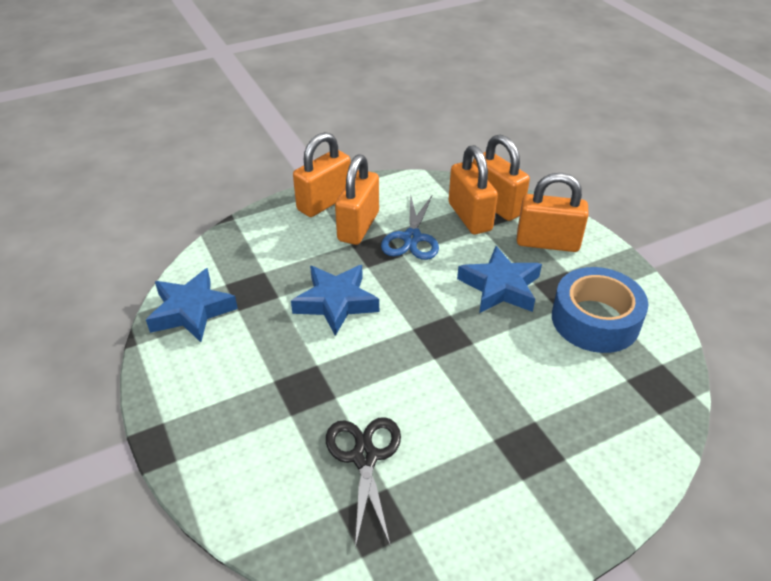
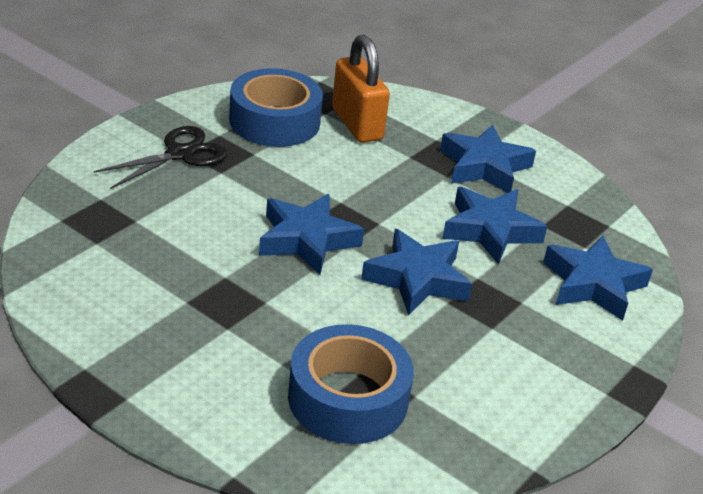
blue scissors: 1 -> 0
blue star: 3 -> 5
blue tape: 1 -> 2
orange padlock: 5 -> 1

